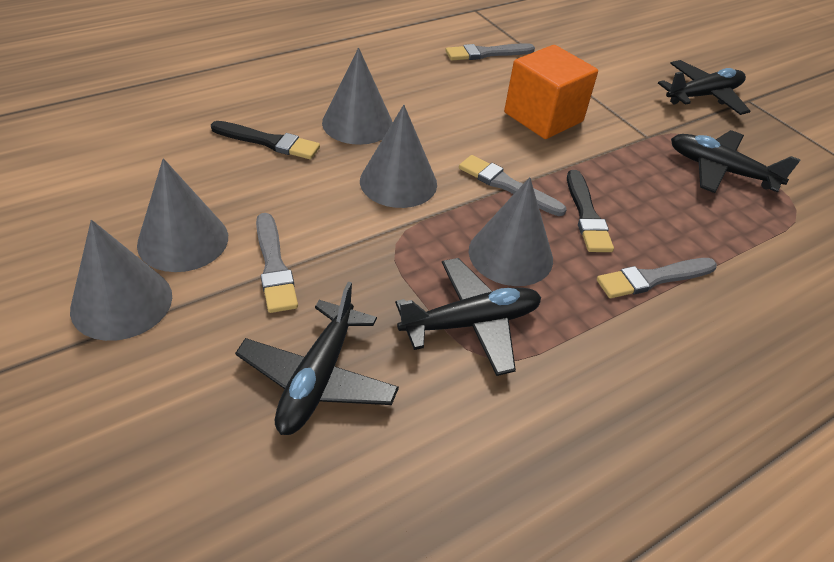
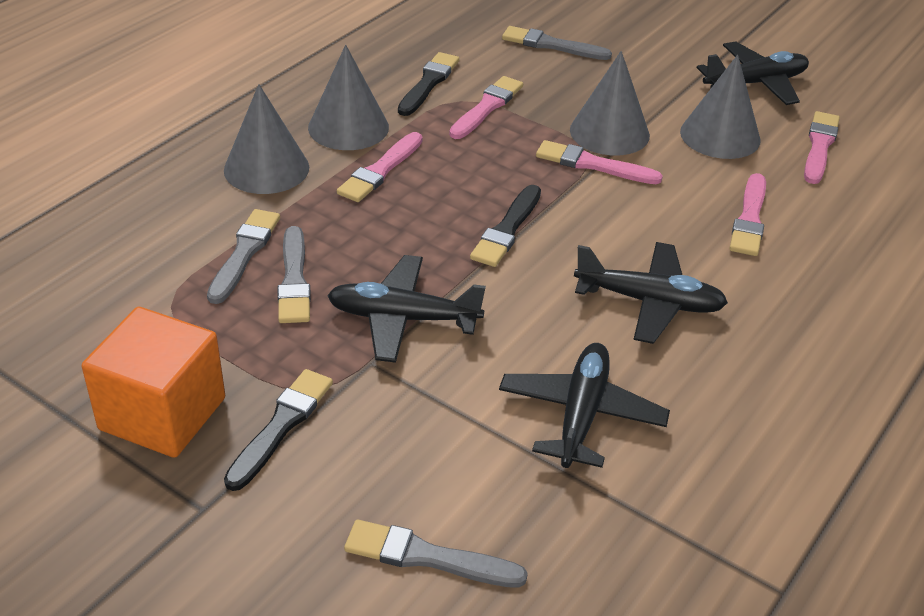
black brush: 2 -> 3
grey cone: 5 -> 4
pink brush: 0 -> 5

